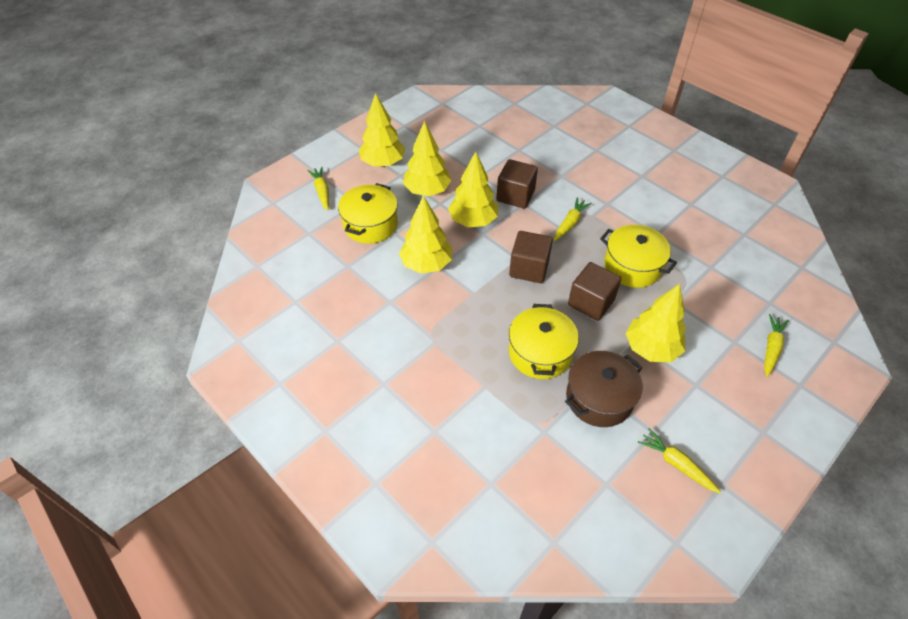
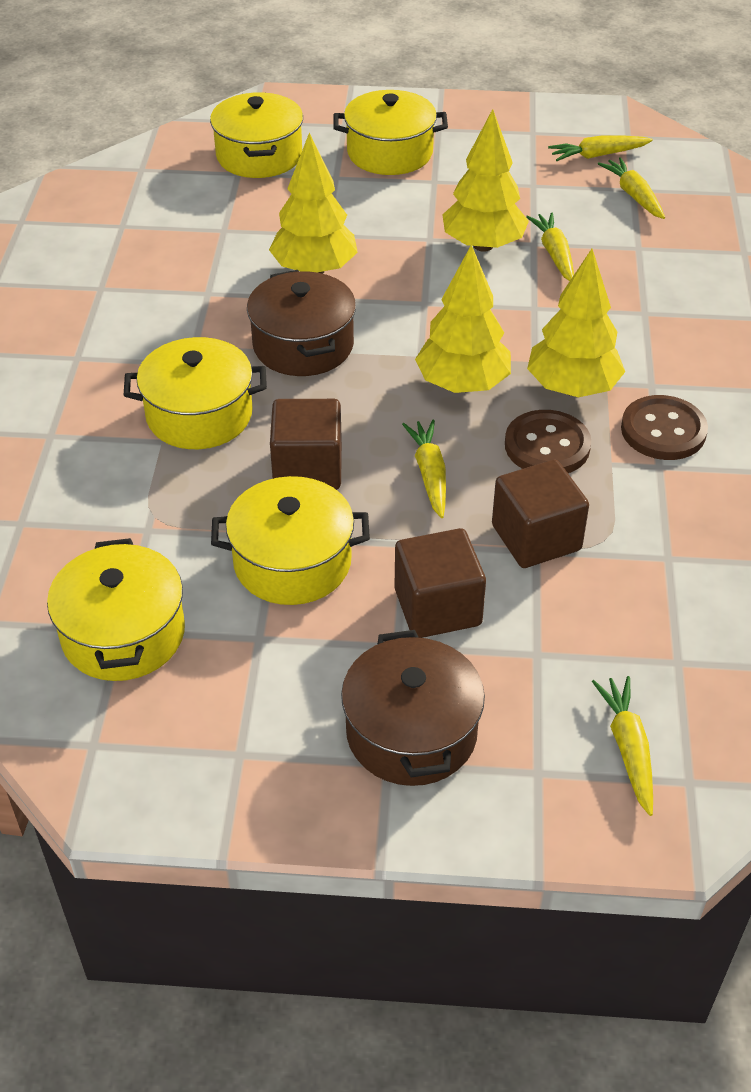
brown button: 0 -> 2
brown pot: 1 -> 2
yellow carrot: 4 -> 5
yellow pot: 3 -> 5
yellow tree: 5 -> 4

